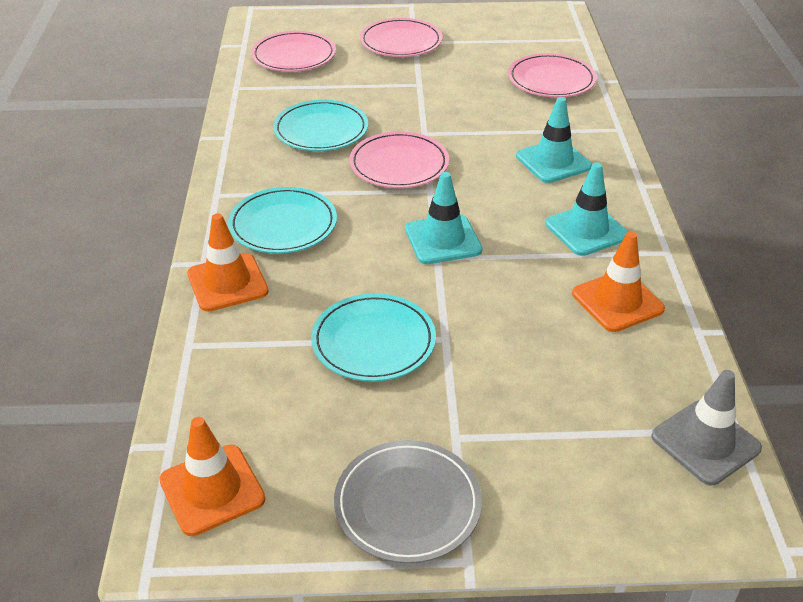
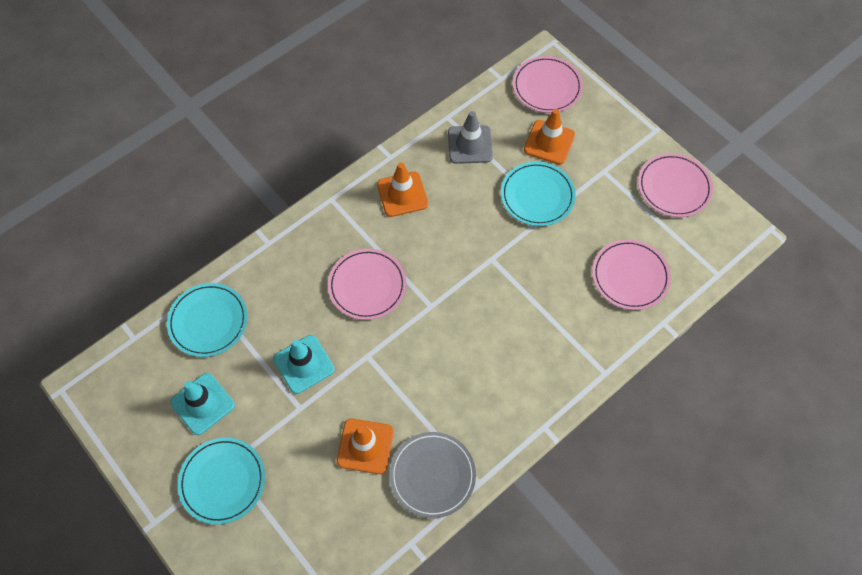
turquoise traffic cone: 3 -> 2

